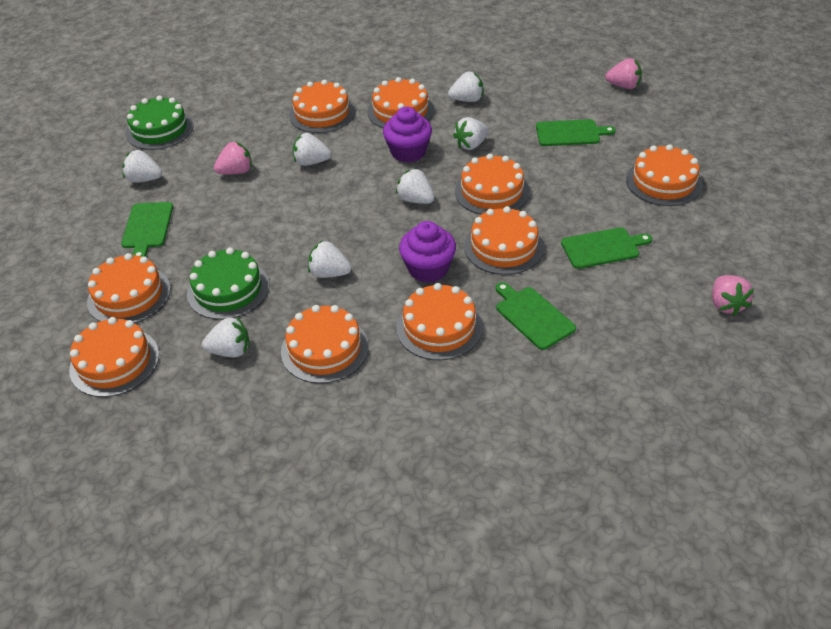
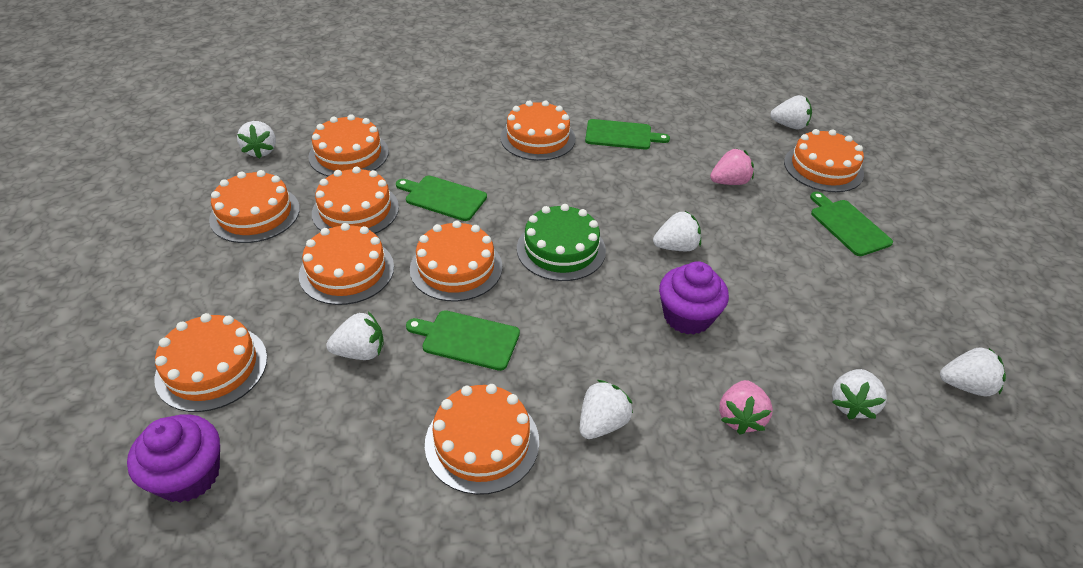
green cake: 2 -> 1
pink strawberry: 3 -> 2

